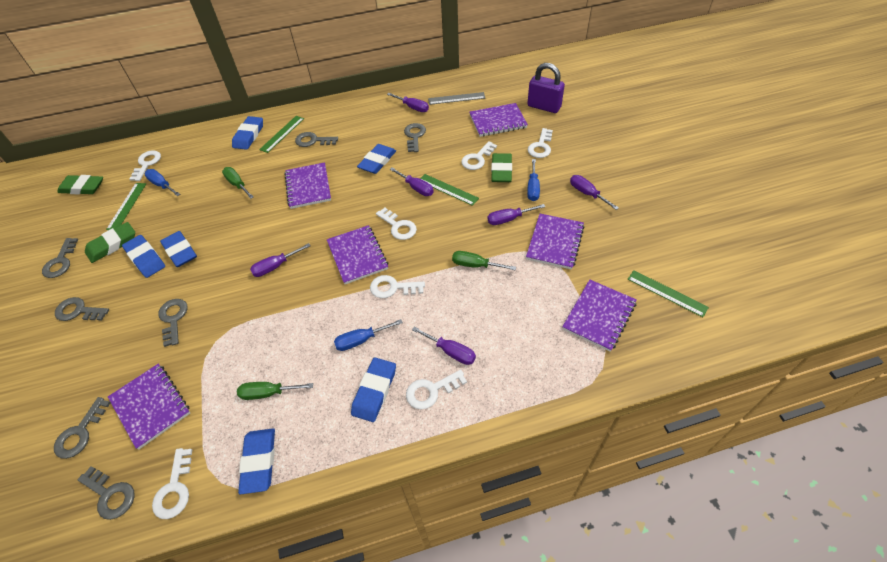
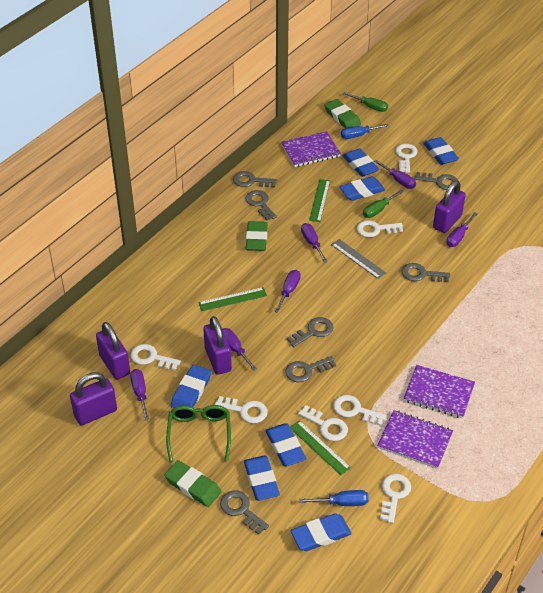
blue eraser: 6 -> 7
blue screwdriver: 3 -> 2
green glasses: 0 -> 1
green ruler: 4 -> 3
green screwdriver: 3 -> 2
purple notebook: 6 -> 3
purple padlock: 1 -> 4

